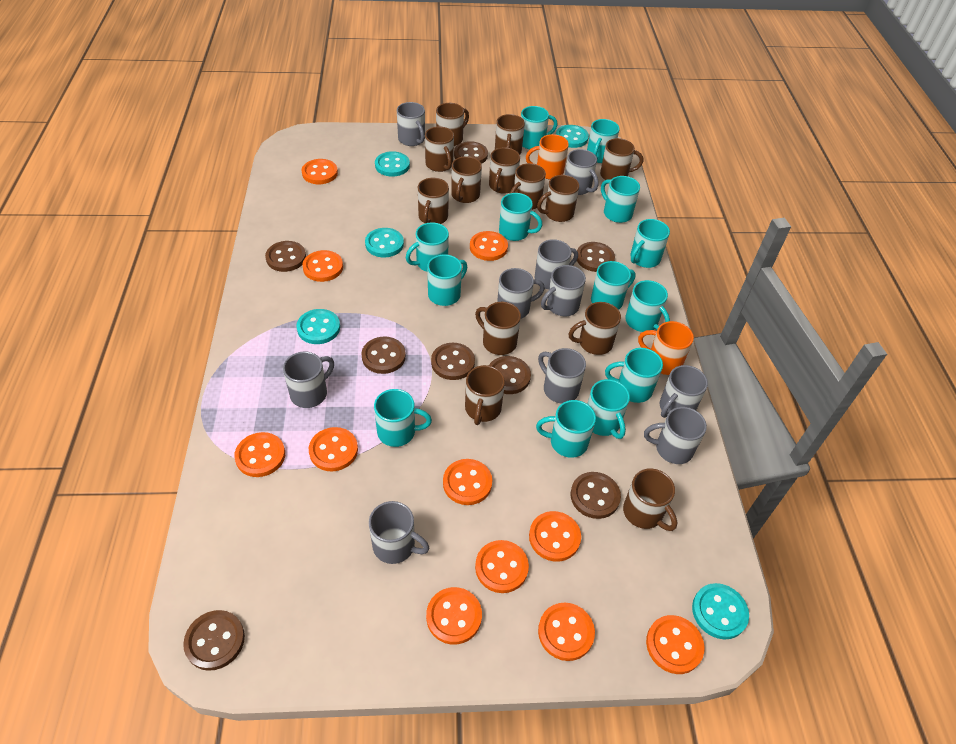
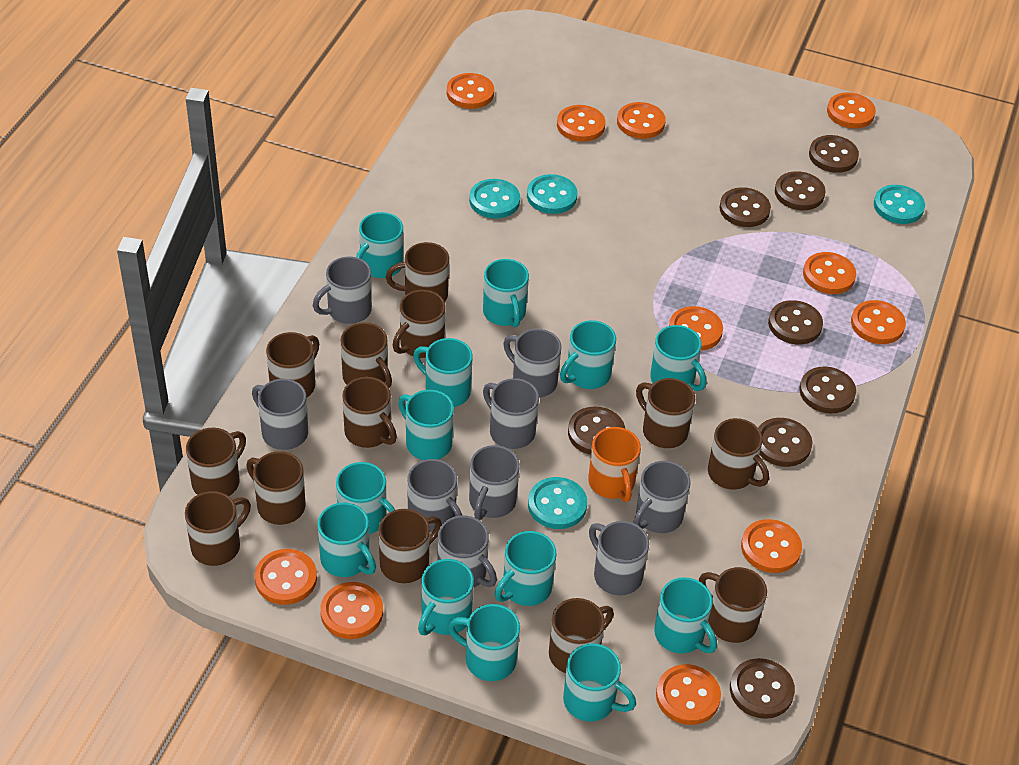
grey mug: 10 -> 9
orange mug: 2 -> 1
turquoise button: 5 -> 4

